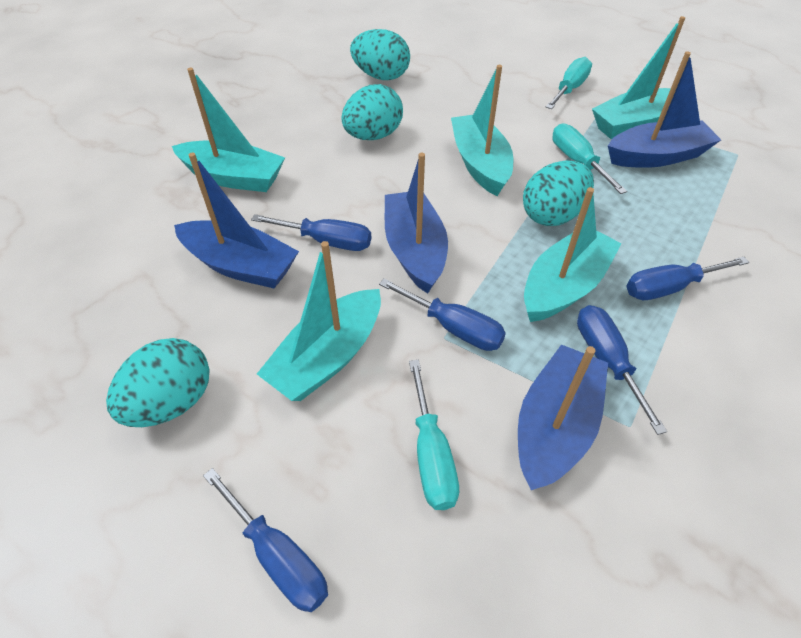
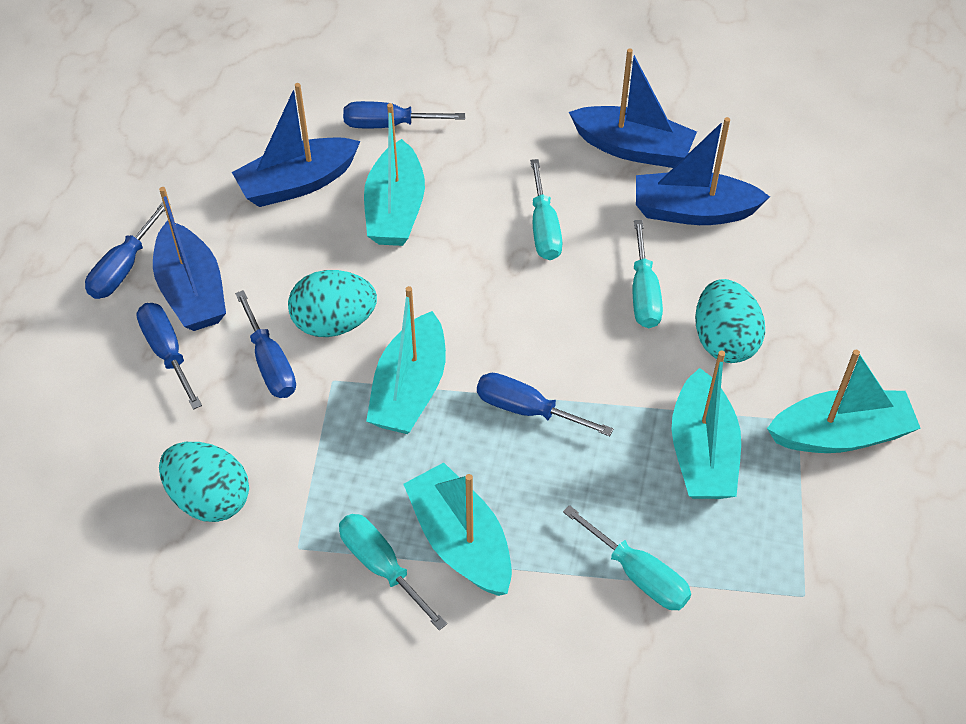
turquoise egg: 4 -> 3
turquoise screwdriver: 3 -> 4

